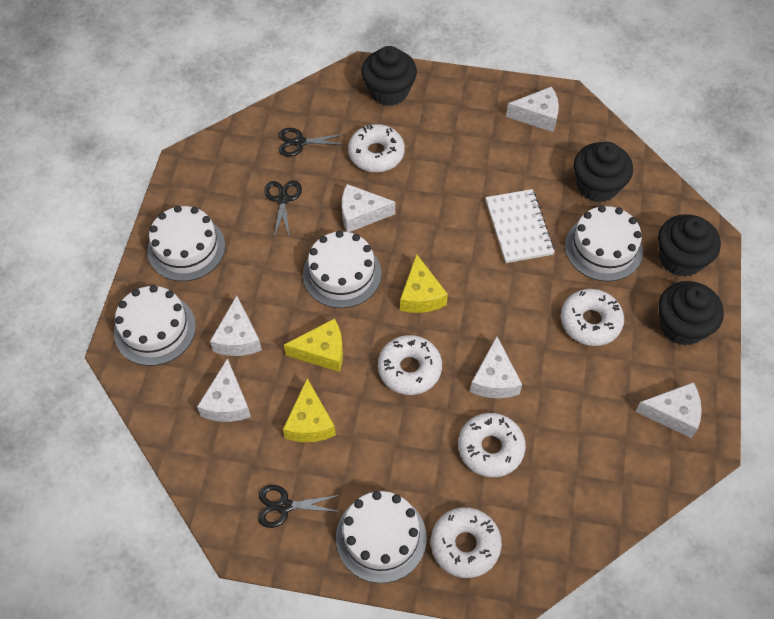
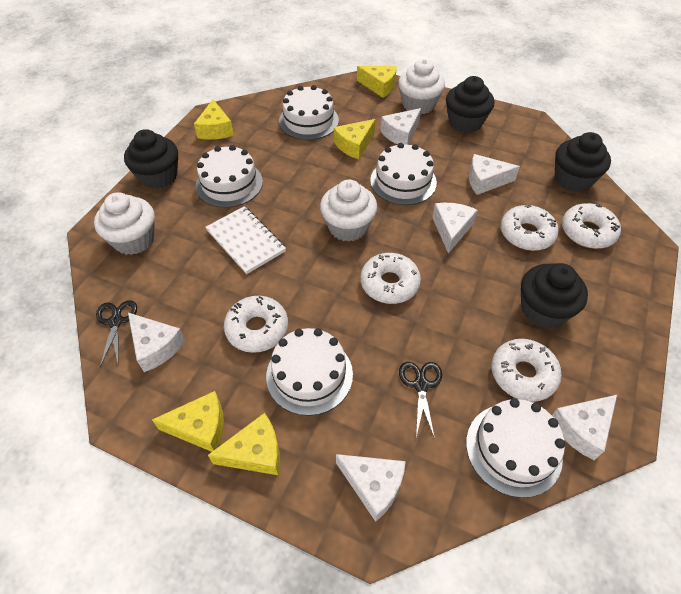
black scissors: 3 -> 2
white cupcake: 0 -> 3
yellow cheese: 3 -> 5

